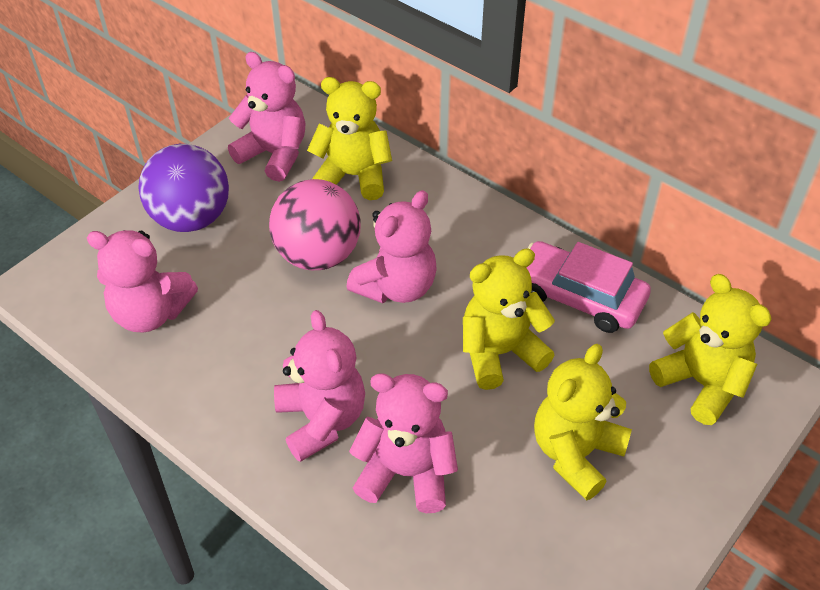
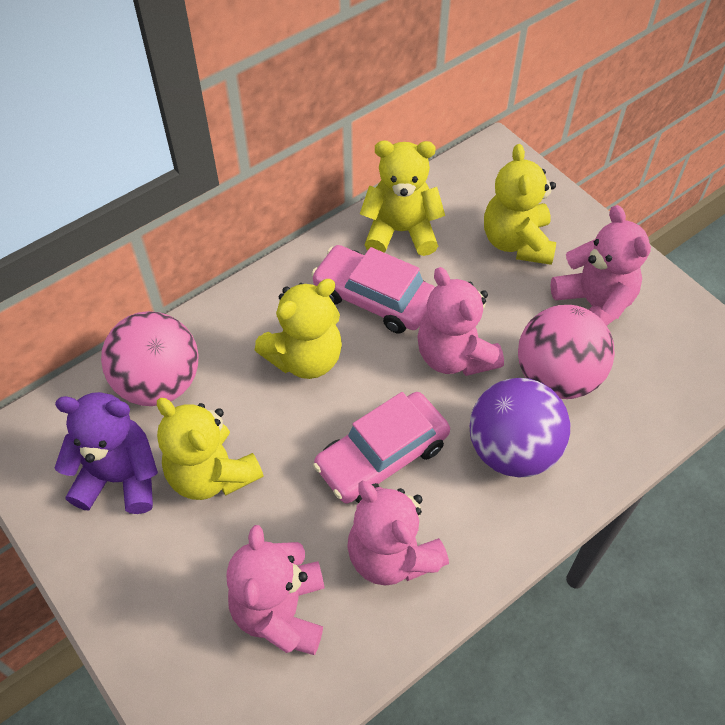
pink ball: 1 -> 2
pink car: 1 -> 2
pink teddy bear: 5 -> 4
purple teddy bear: 0 -> 1

